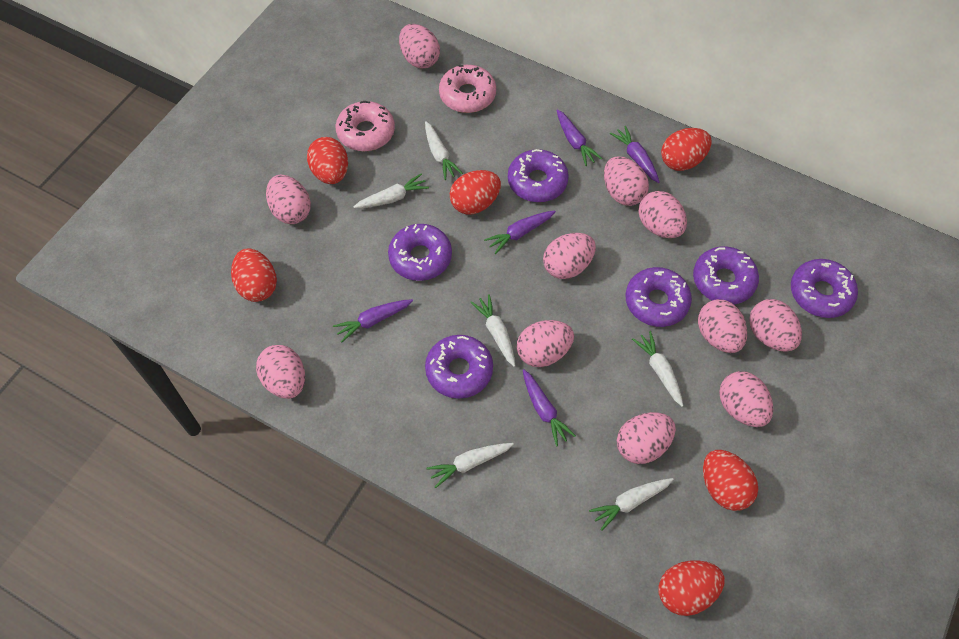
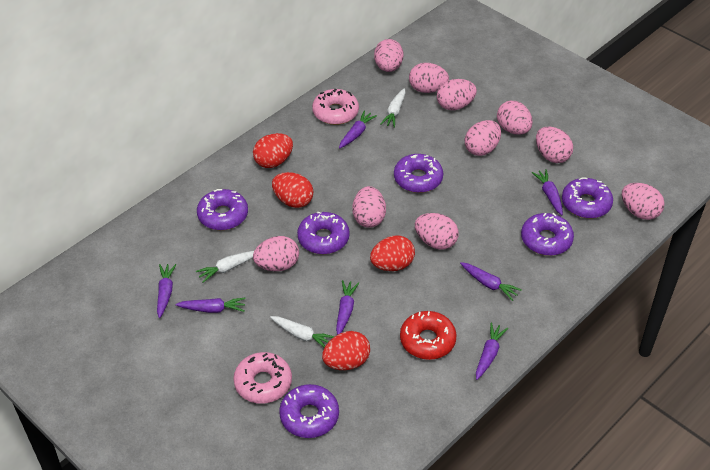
pink egg: 11 -> 10
purple carrot: 5 -> 7
red donut: 0 -> 1
red egg: 6 -> 4
white carrot: 6 -> 3

